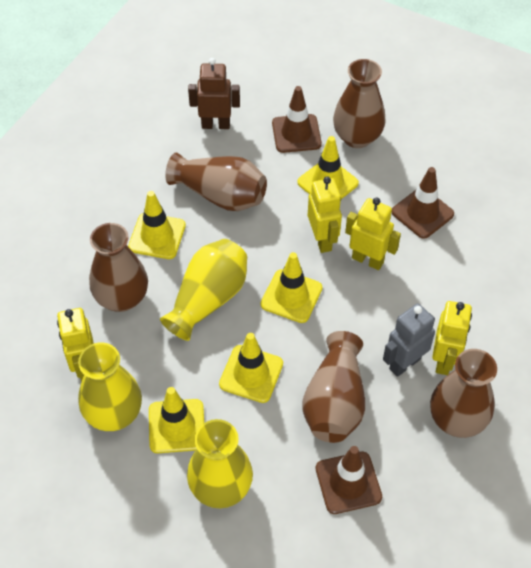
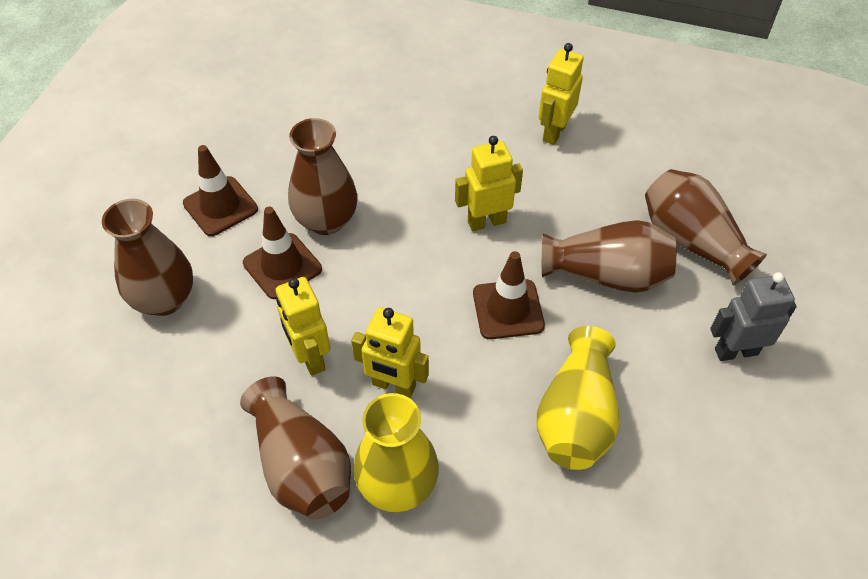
brown robot: 1 -> 0
yellow traffic cone: 5 -> 0
yellow vase: 3 -> 2

